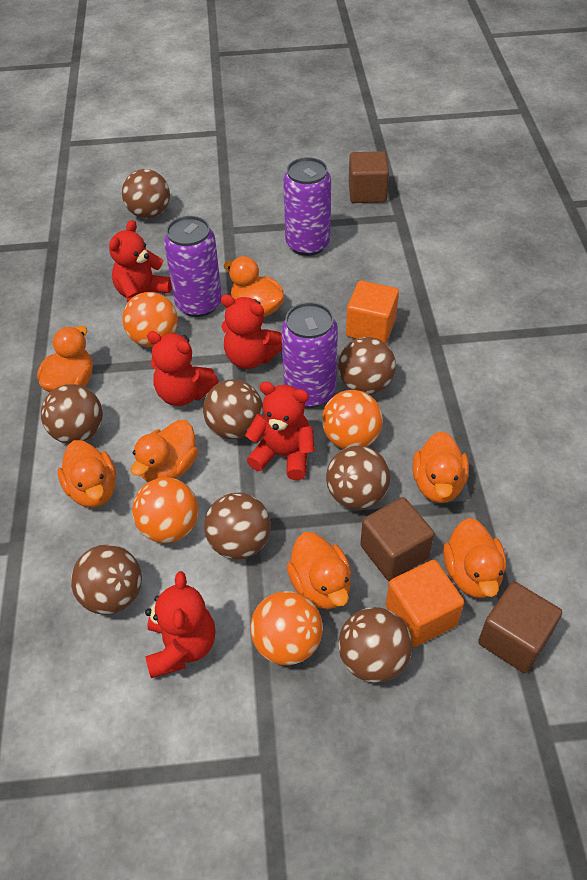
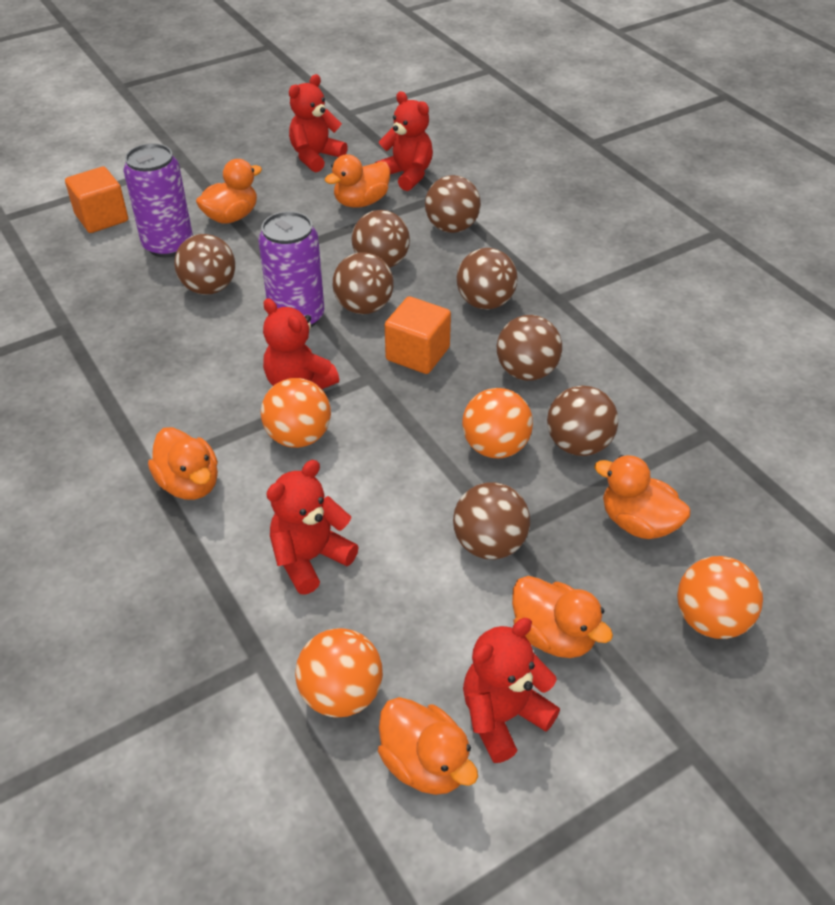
brown cube: 3 -> 0
orange duck: 7 -> 6
purple can: 3 -> 2

